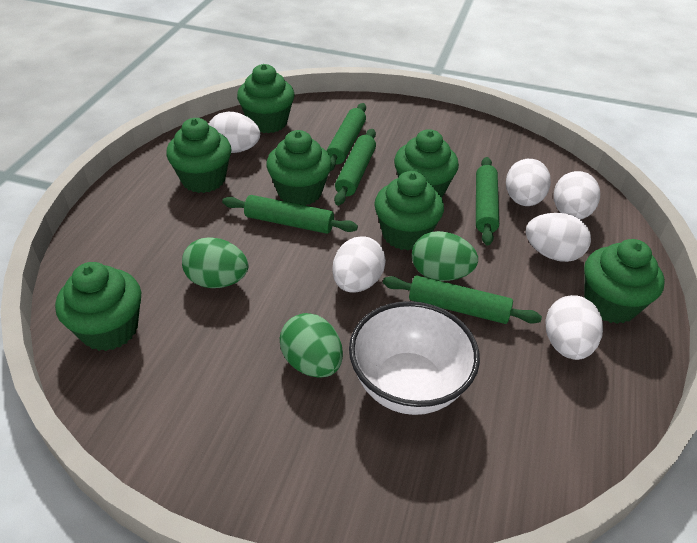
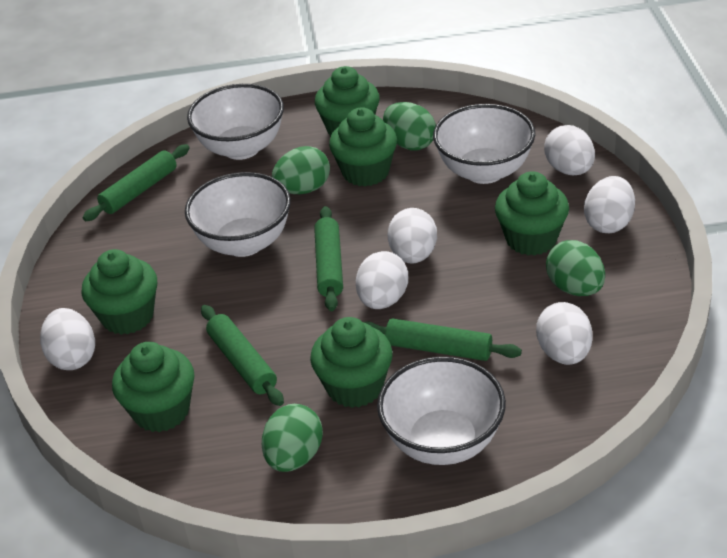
green cupcake: 7 -> 6
green egg: 3 -> 4
green rolling pin: 5 -> 4
white bowl: 1 -> 4

